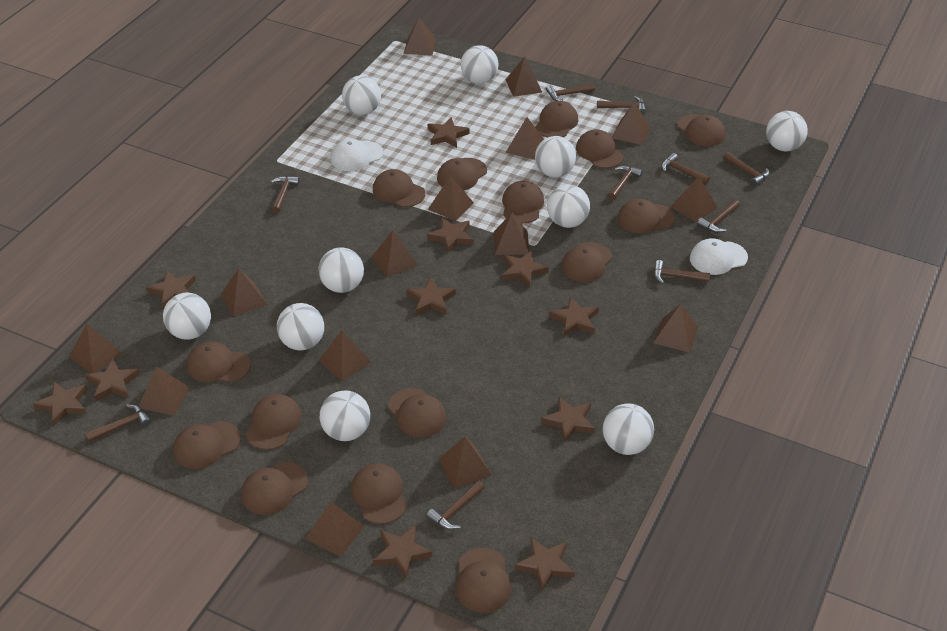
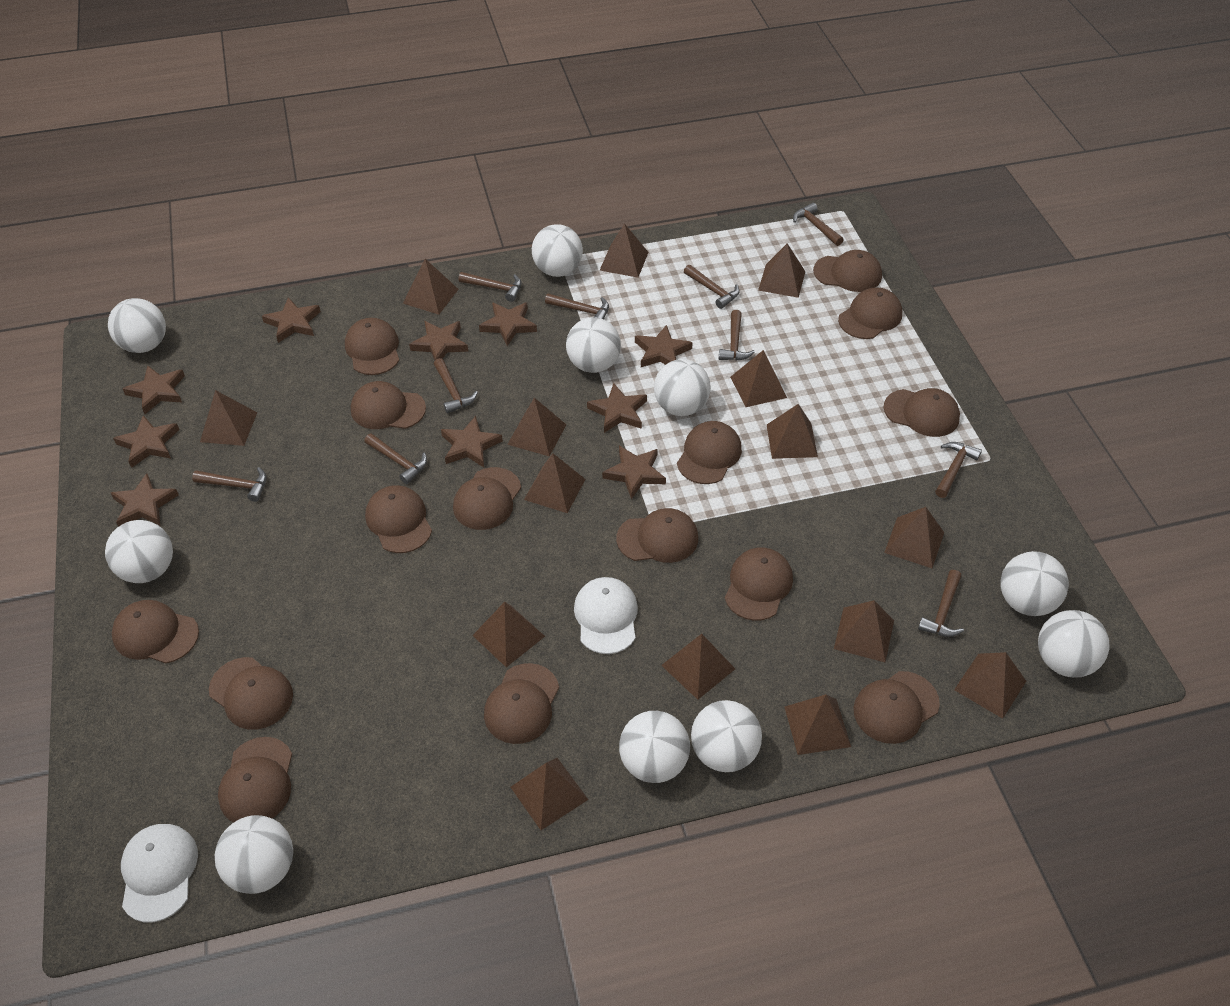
brown star: 11 -> 10

